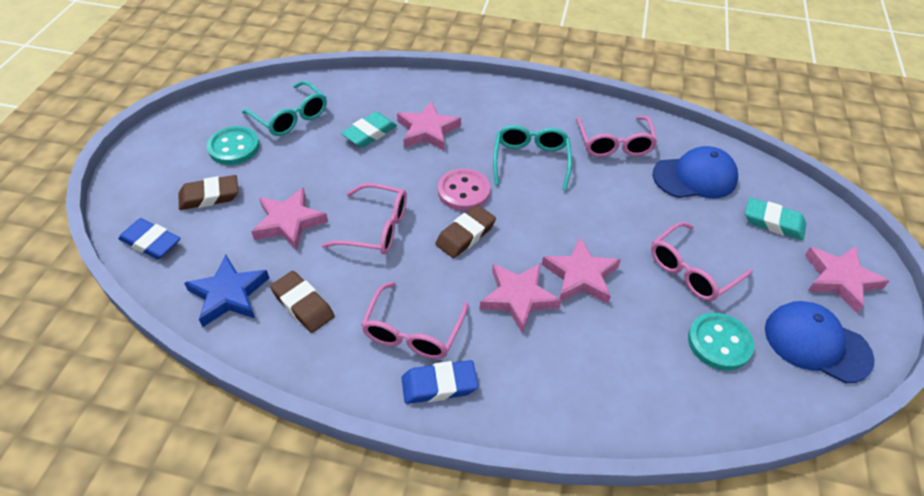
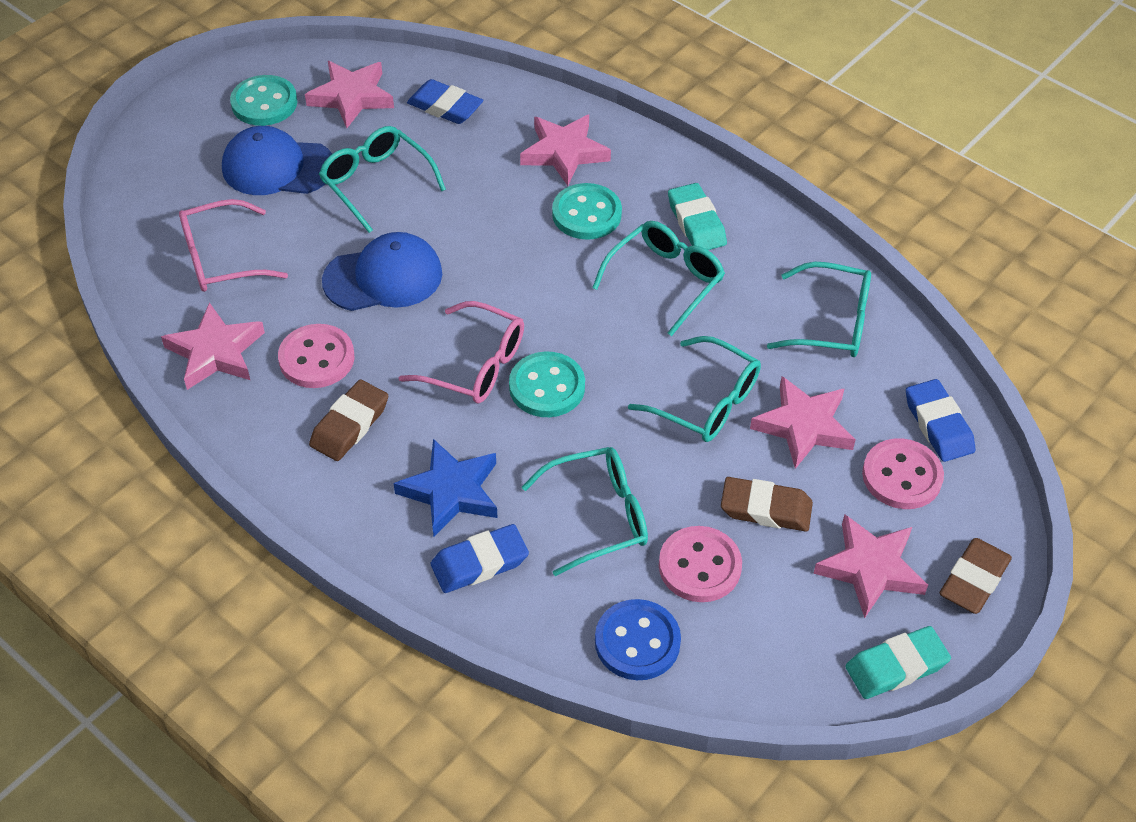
blue button: 0 -> 1
blue eraser: 2 -> 3
pink button: 1 -> 3
pink glasses: 4 -> 2
turquoise button: 2 -> 3
turquoise glasses: 2 -> 5

